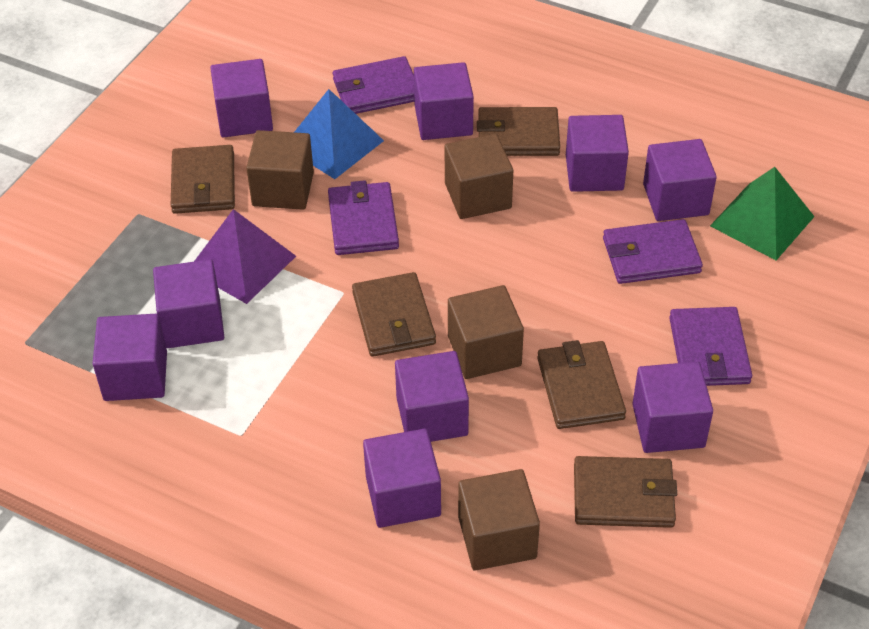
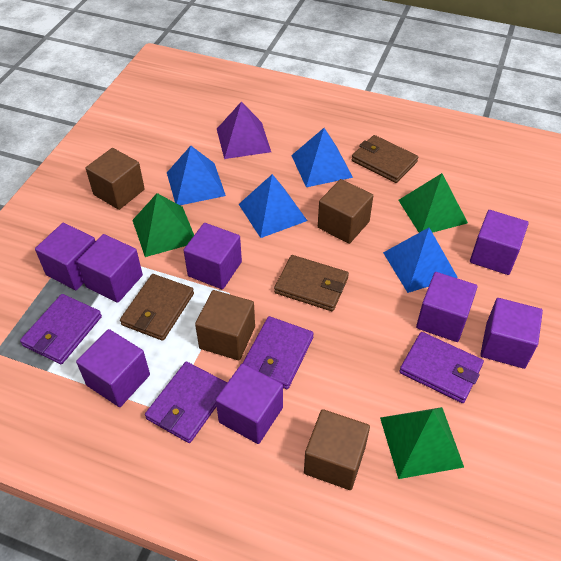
blue pyramid: 1 -> 4
brown wallet: 5 -> 3
green pyramid: 1 -> 3
purple cube: 9 -> 8

